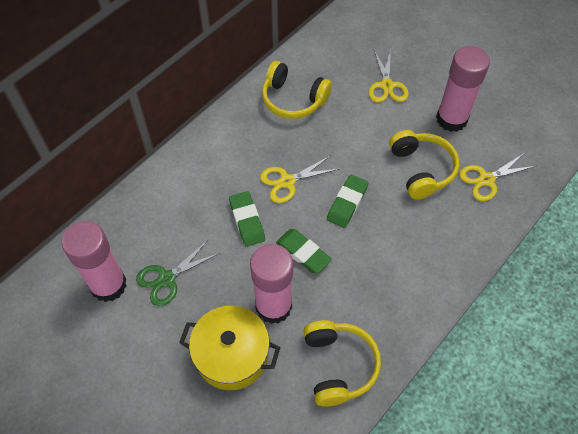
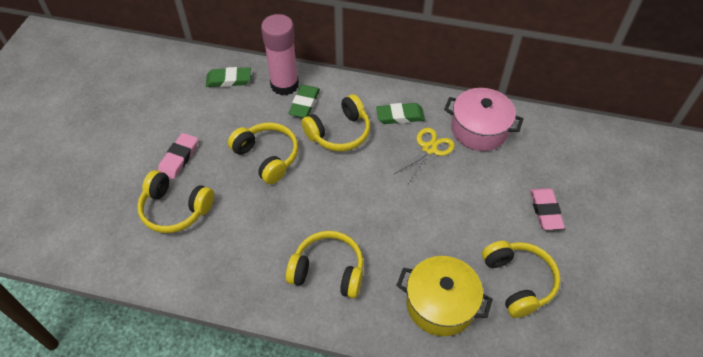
green scissors: 1 -> 0
pink eraser: 0 -> 2
pink glue stick: 3 -> 1
pink pot: 0 -> 1
yellow headphones: 3 -> 5
yellow scissors: 3 -> 1

